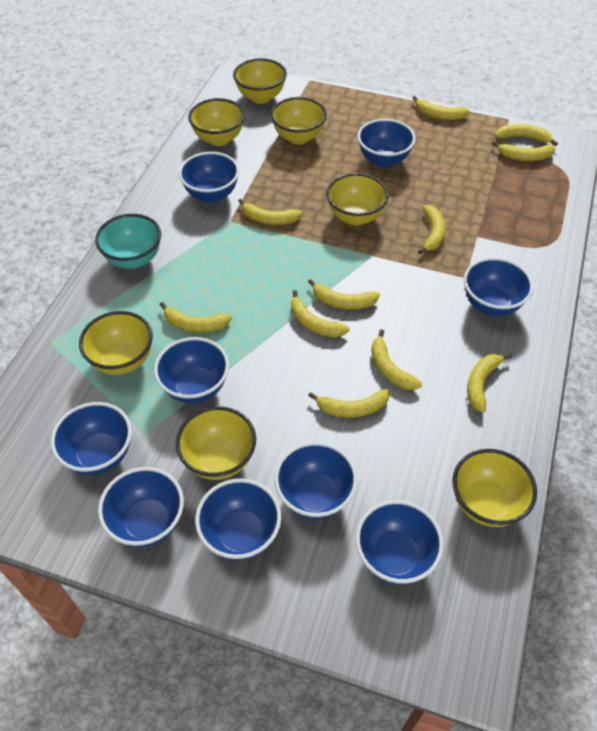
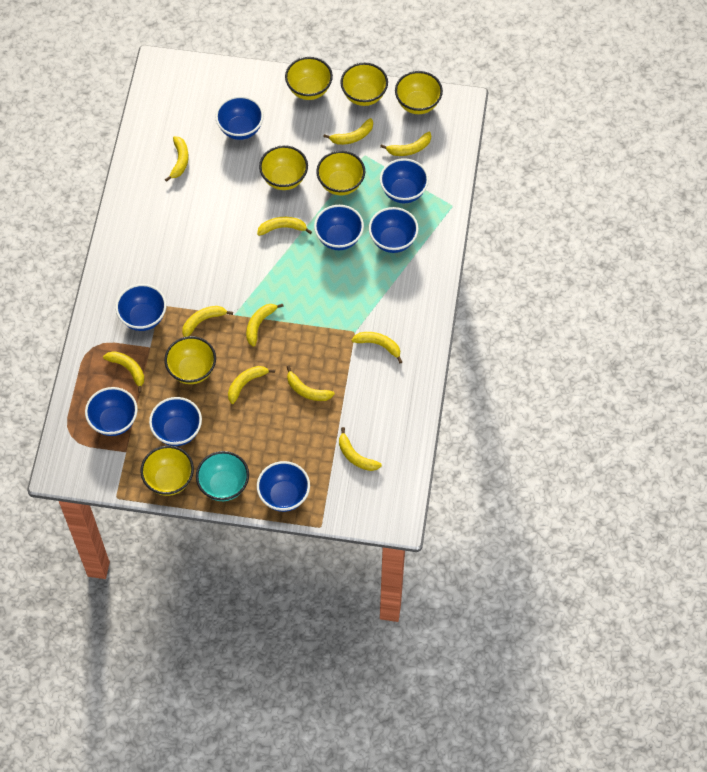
blue bowl: 9 -> 8

